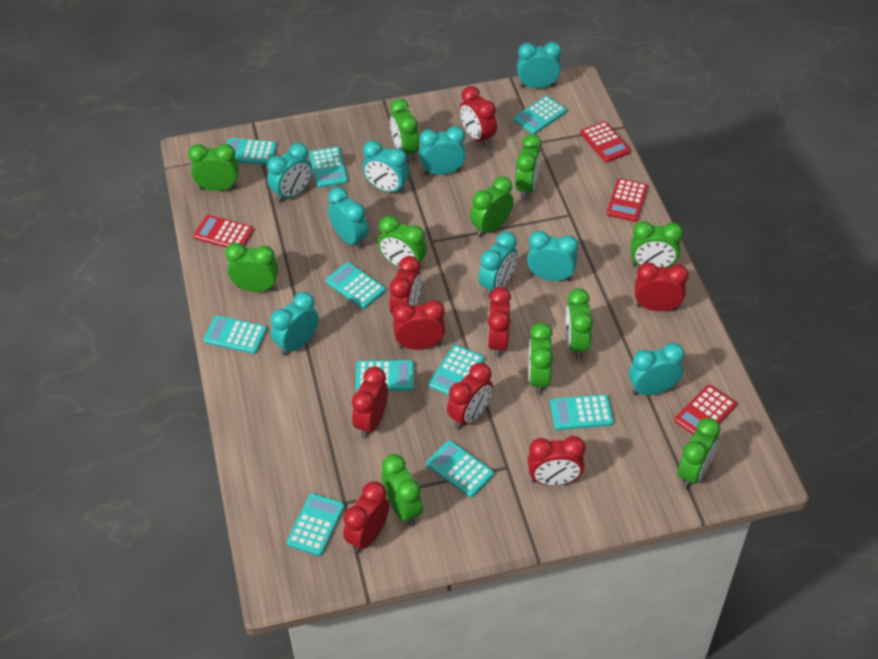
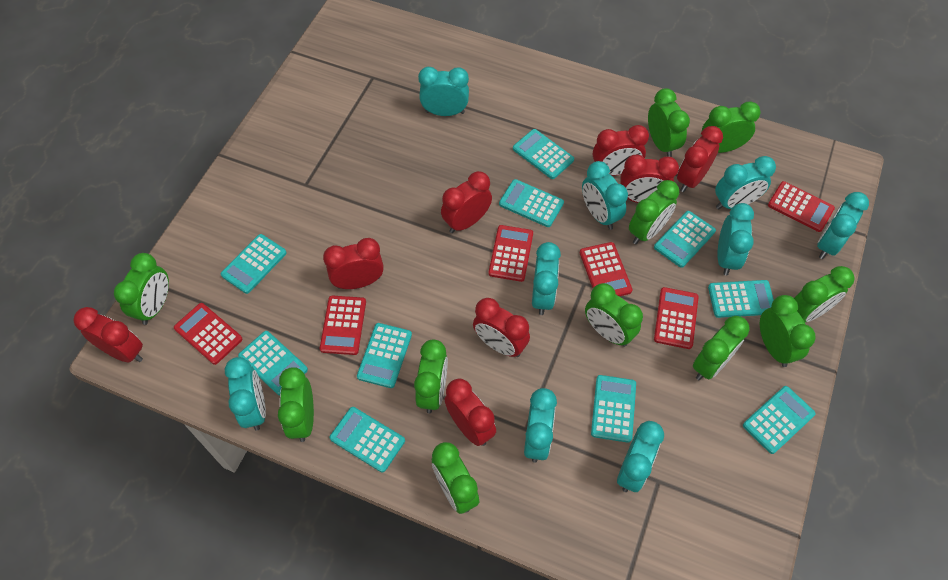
red calculator: 4 -> 6
red clock: 9 -> 8

